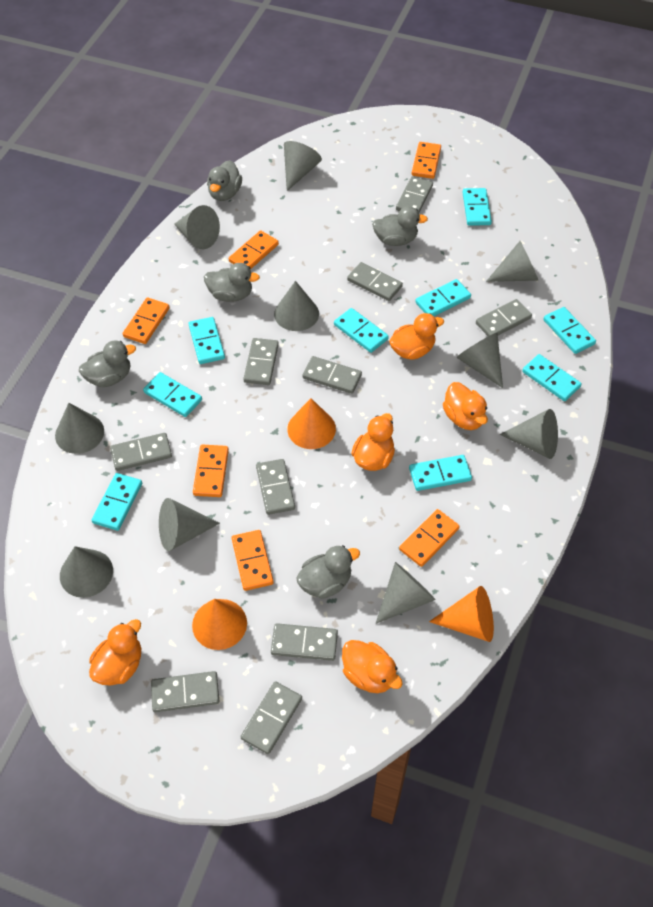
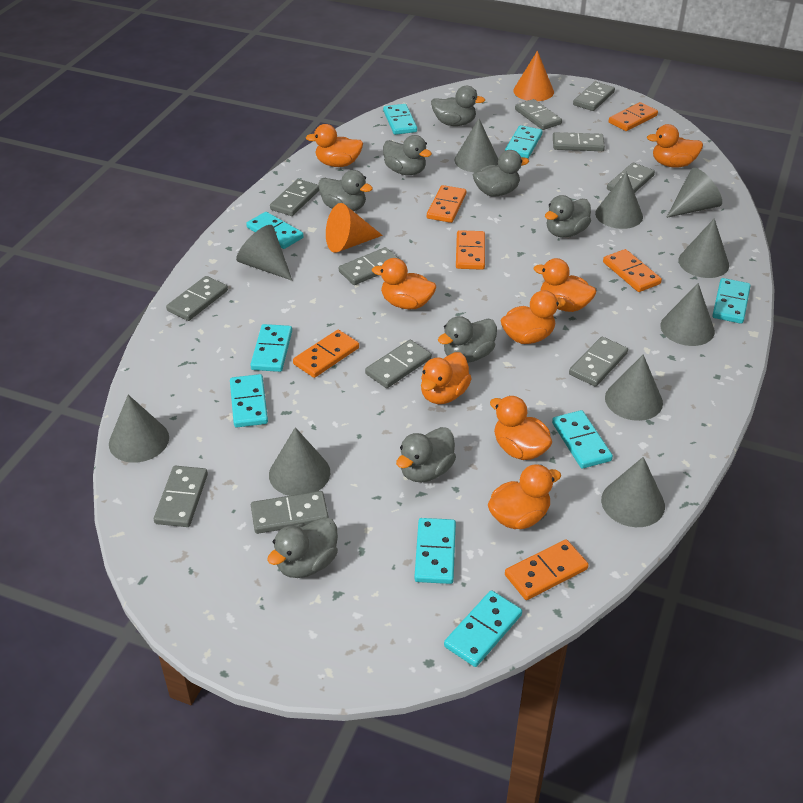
grey domino: 10 -> 11
grey duck: 5 -> 8
orange cone: 3 -> 2
orange duck: 5 -> 8

